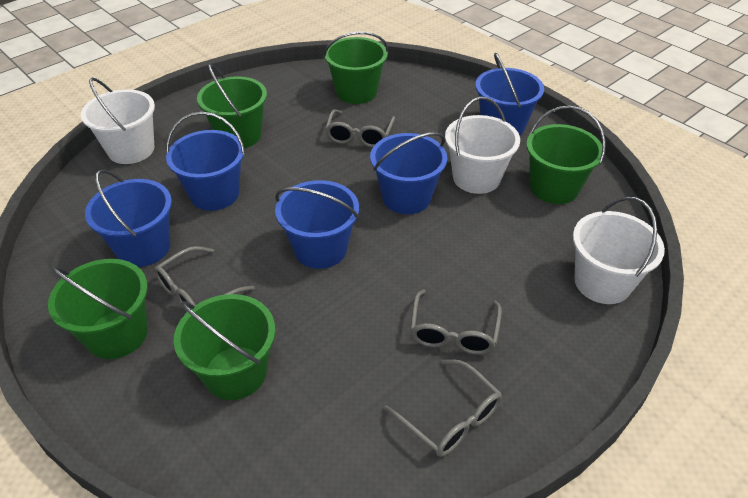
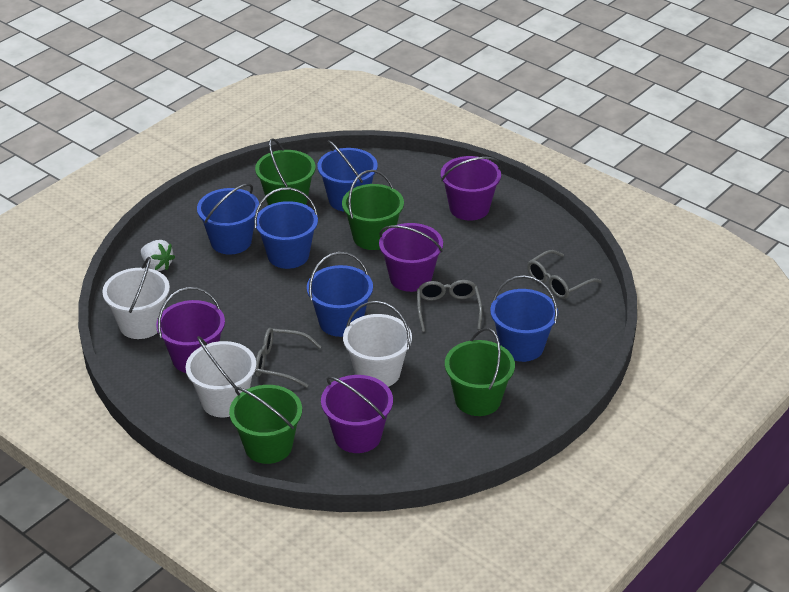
green bucket: 5 -> 4
grey glasses: 4 -> 3
purple bucket: 0 -> 4
white strawberry: 0 -> 1

